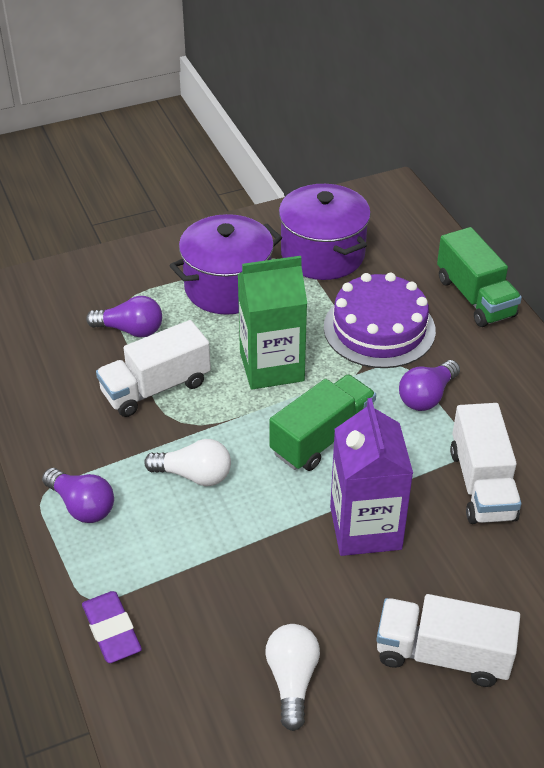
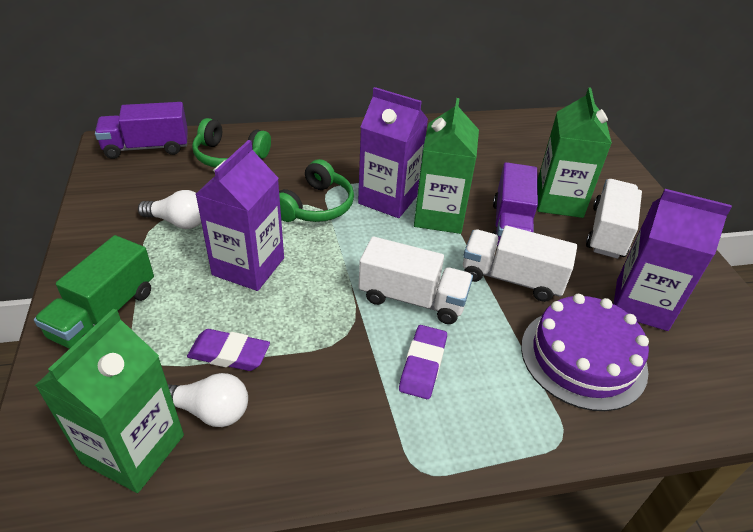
green carton: 1 -> 3
green headphones: 0 -> 2
green truck: 2 -> 1
purple carton: 1 -> 3
purple eraser: 1 -> 2
purple light bulb: 3 -> 0
purple pot: 2 -> 0
purple truck: 0 -> 2

